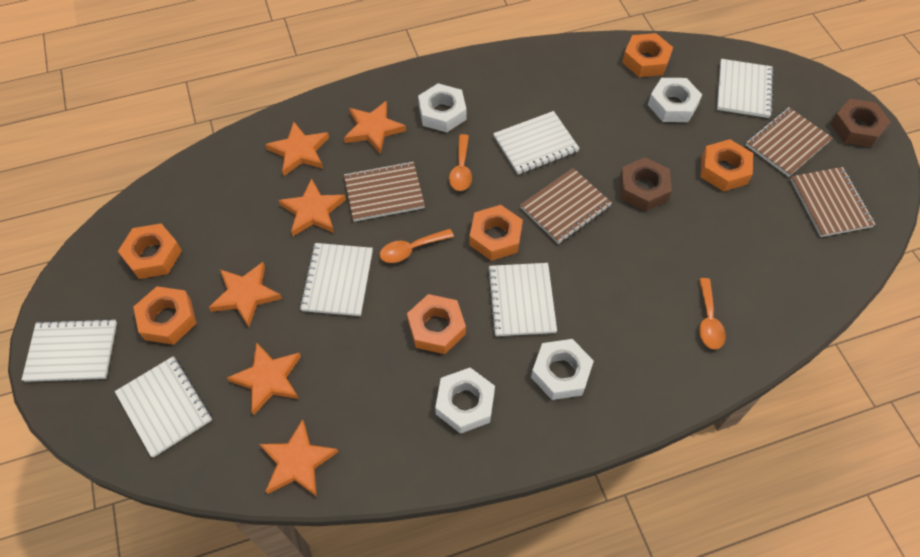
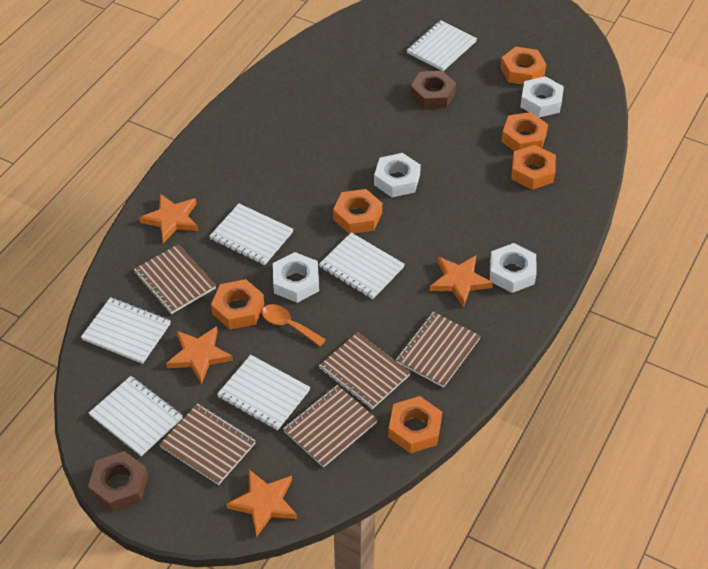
brown notebook: 4 -> 5
orange spoon: 3 -> 1
orange star: 6 -> 4

